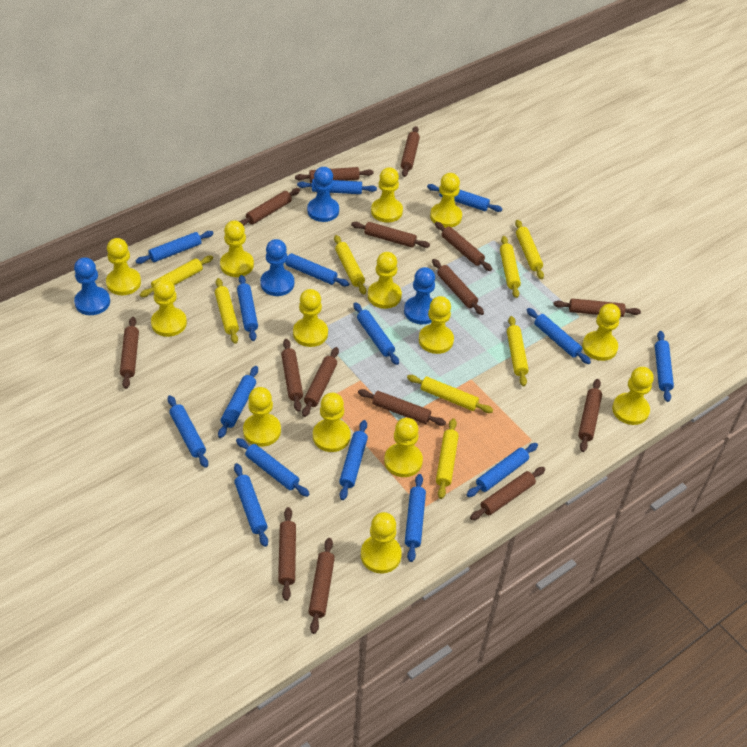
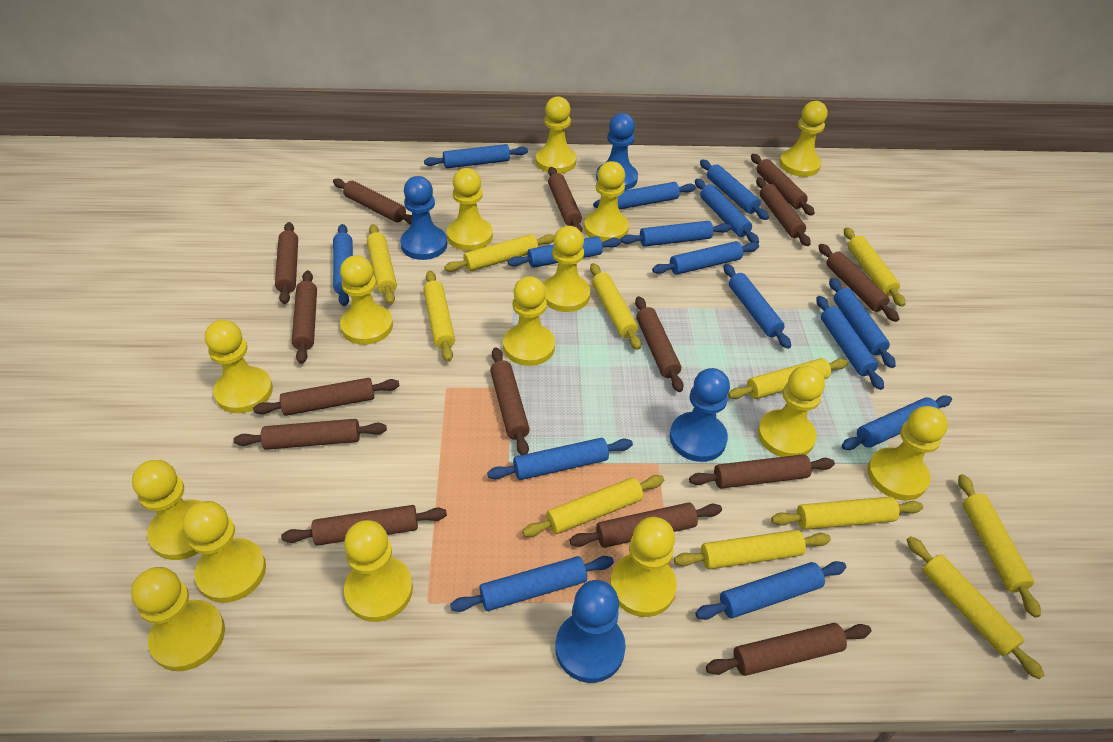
yellow pawn: 14 -> 15
yellow rolling pin: 8 -> 11

